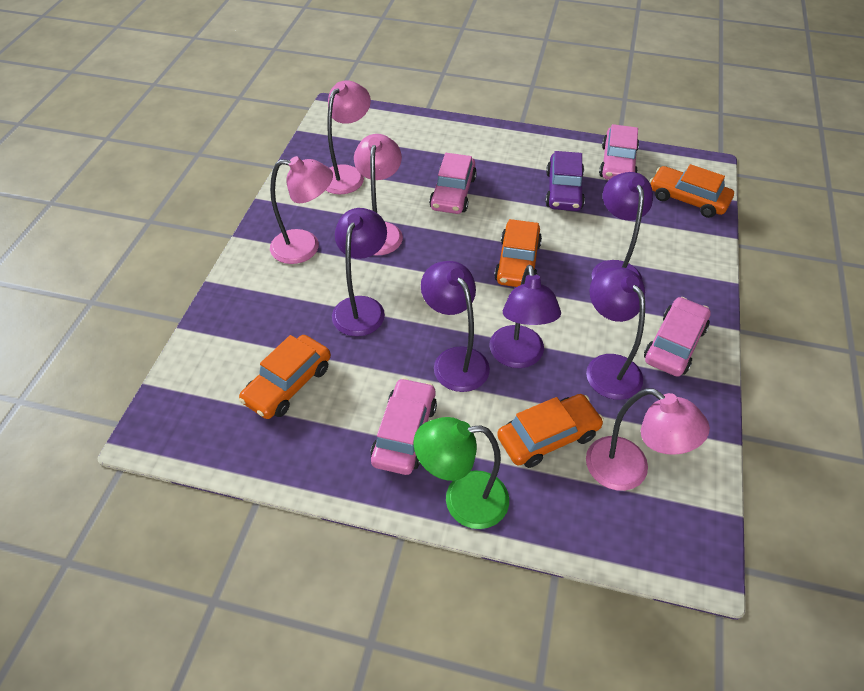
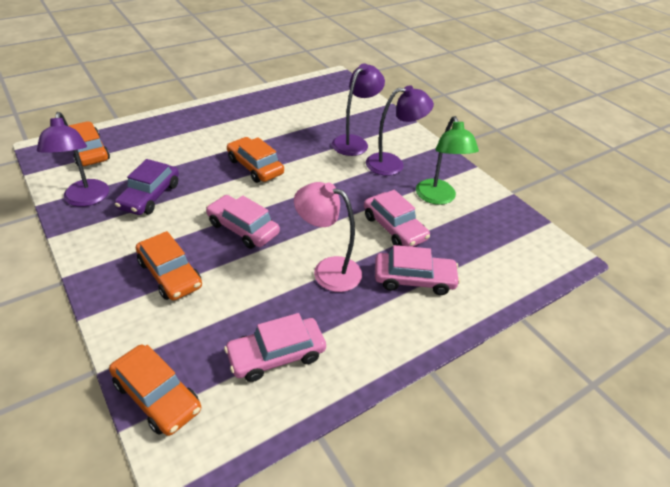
pink lamp: 4 -> 1
purple lamp: 5 -> 3

